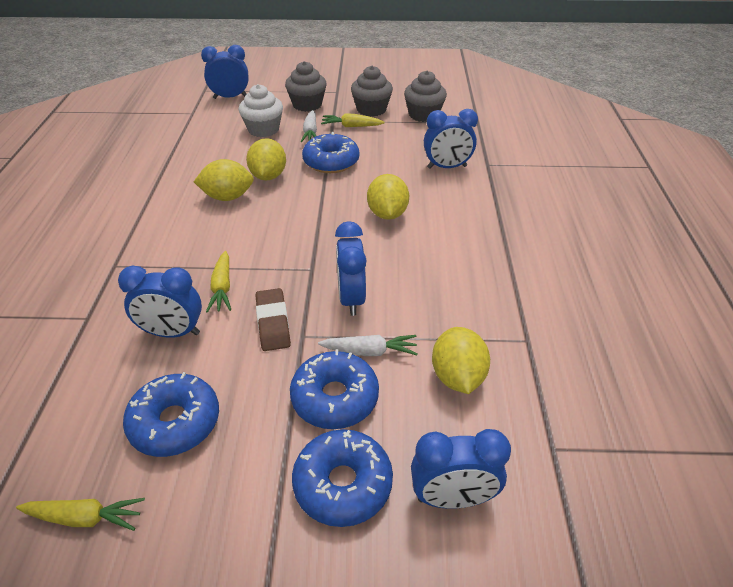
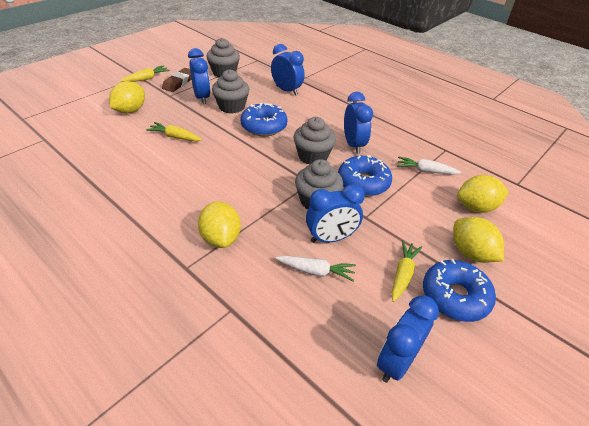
blue donut: 4 -> 3
grey cupcake: 3 -> 4
white cupcake: 1 -> 0

